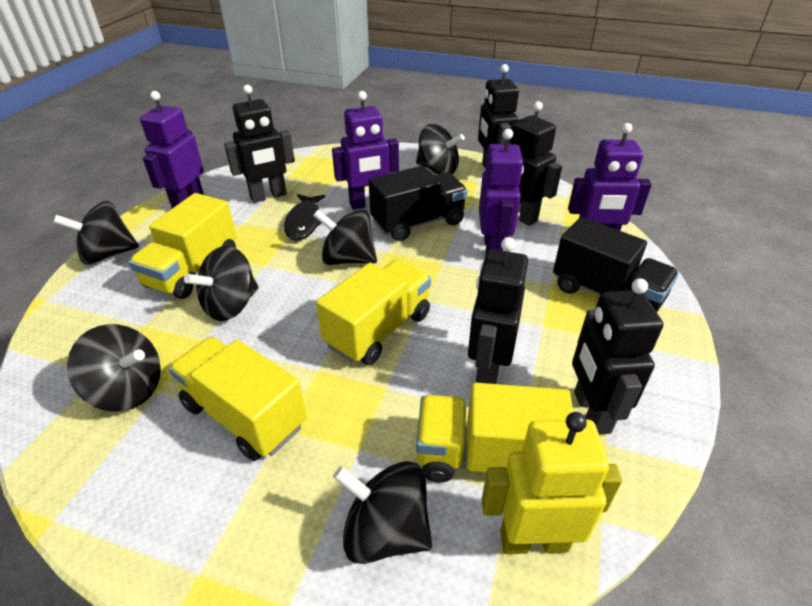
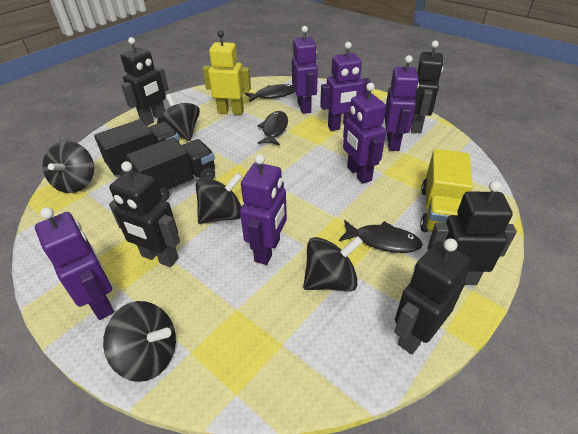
black fish: 1 -> 3
black spinning top: 6 -> 5
purple robot: 4 -> 6
yellow truck: 4 -> 1

